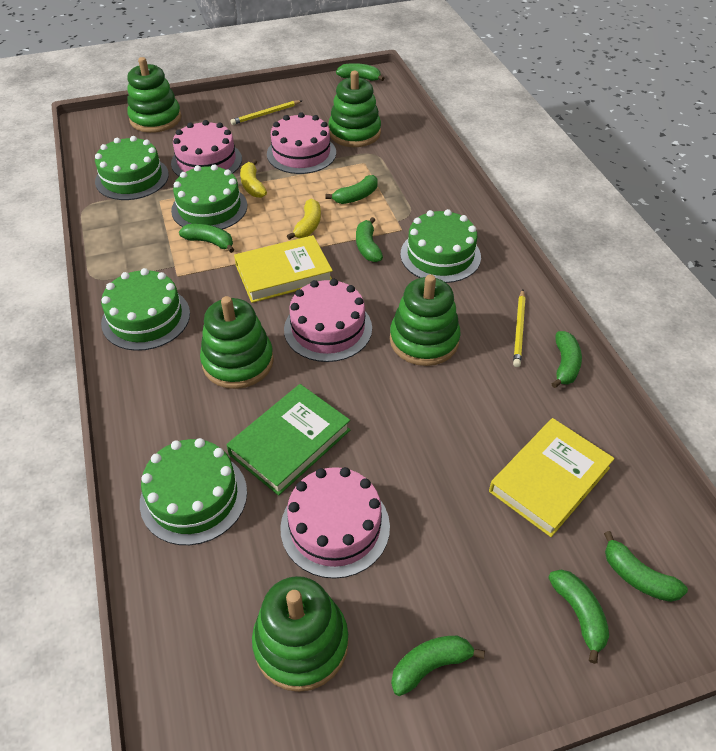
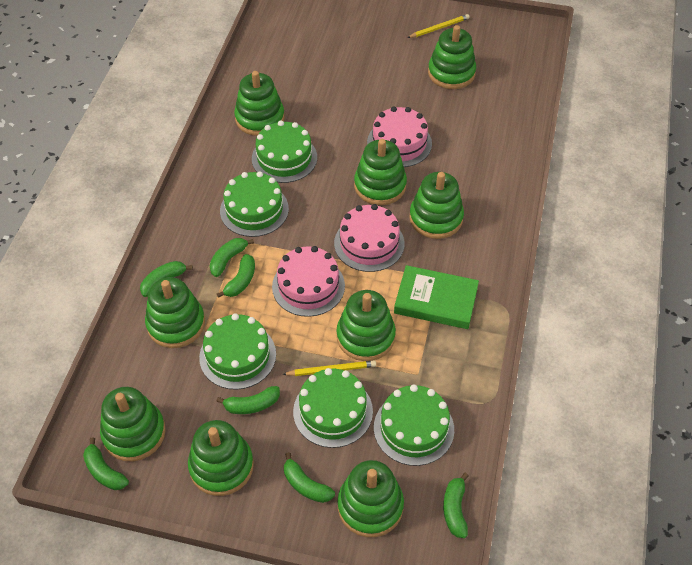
green banana: 8 -> 7
green stacking toy: 5 -> 9
pink cake: 4 -> 3
yellow banana: 2 -> 0
yellow book: 2 -> 0

